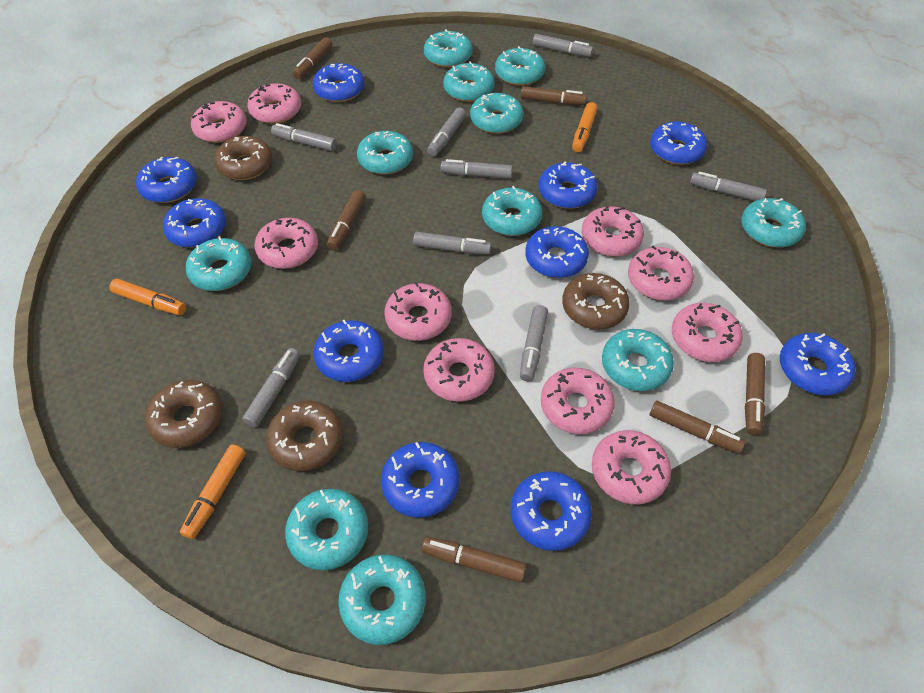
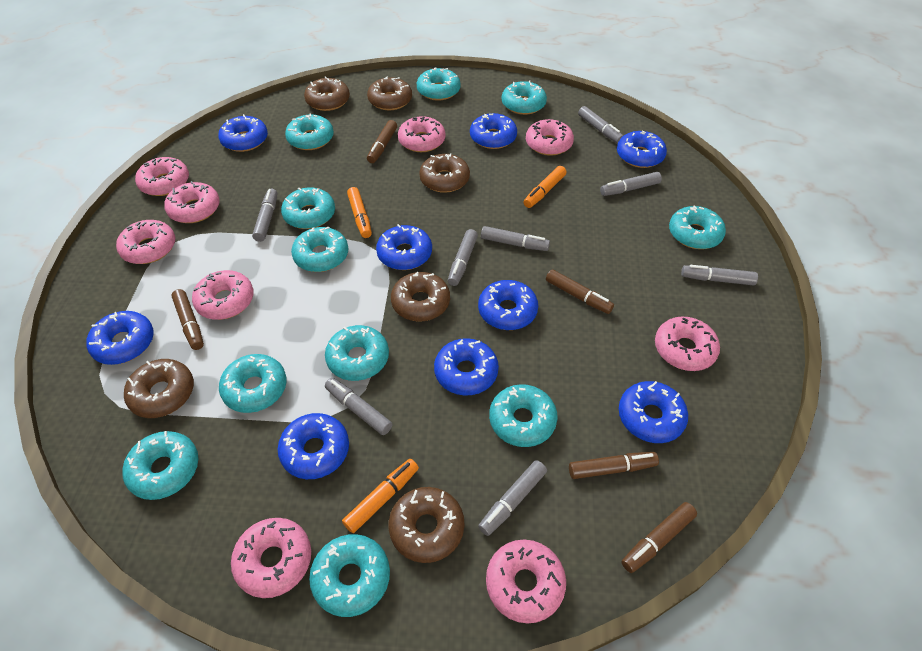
blue donut: 10 -> 9
brown donut: 4 -> 6
brown marker: 6 -> 5
pink donut: 10 -> 9

